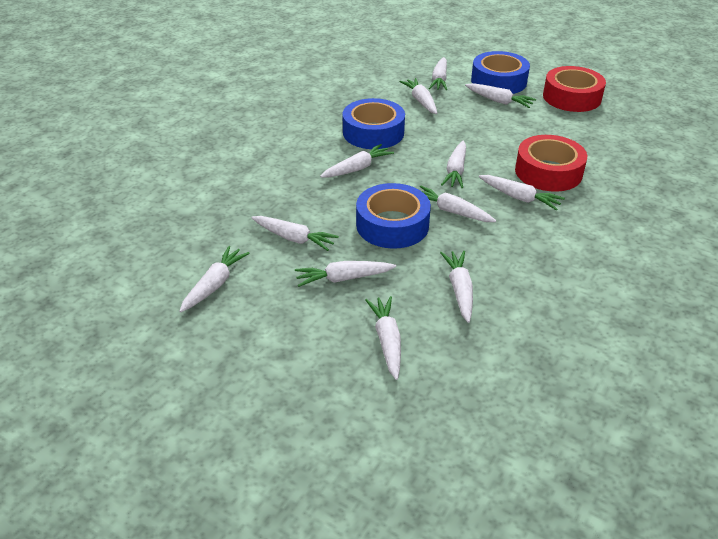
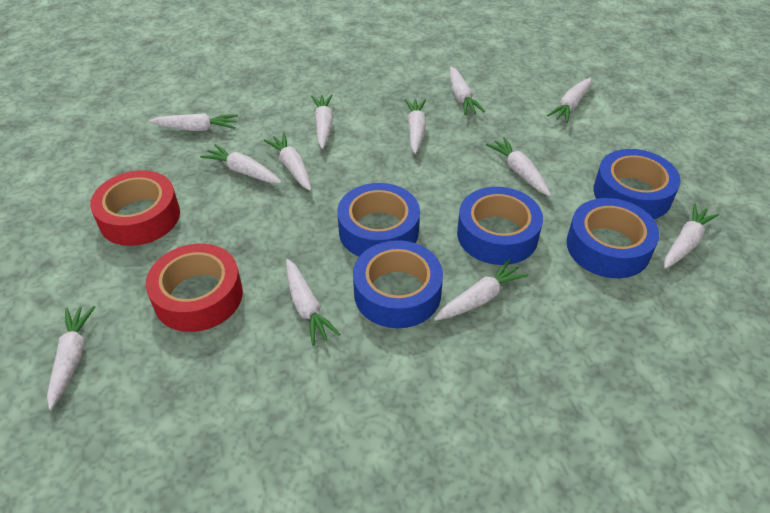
blue tape: 3 -> 5

